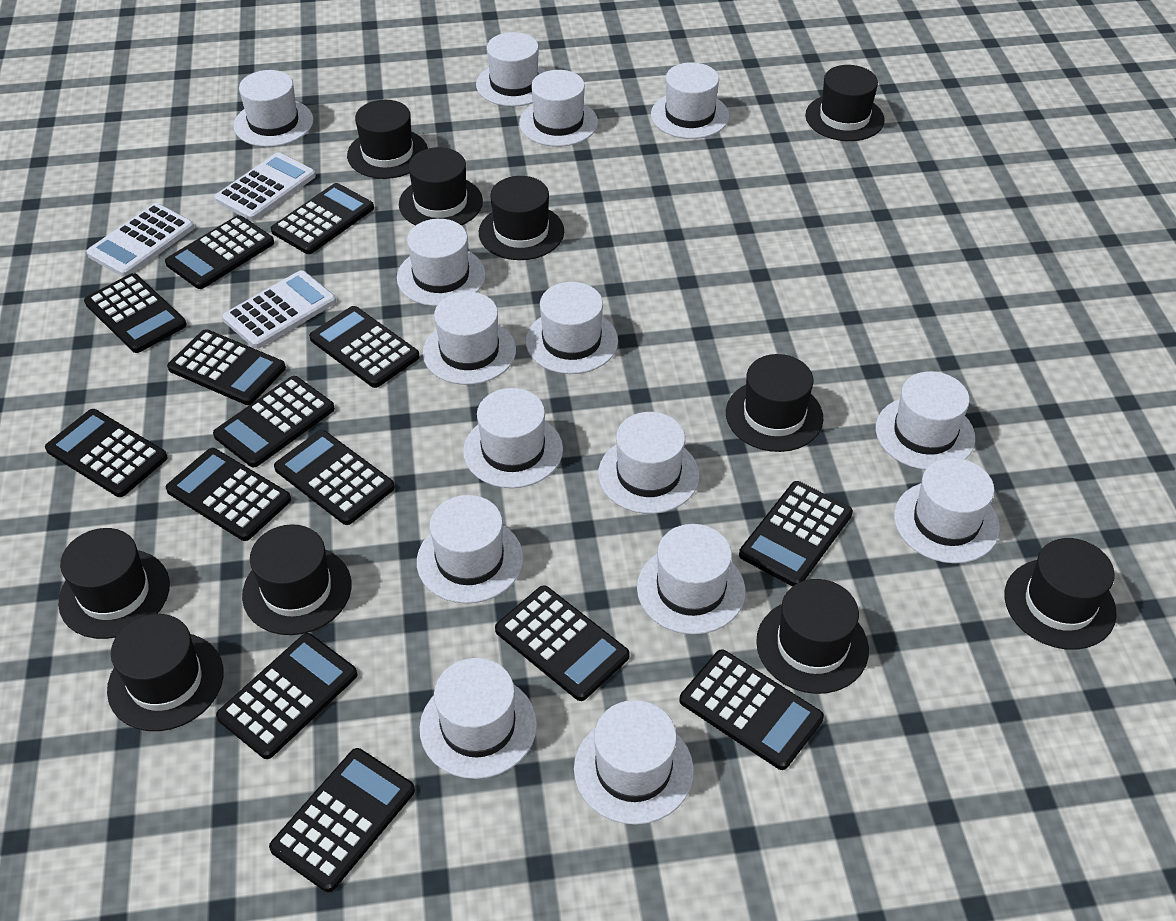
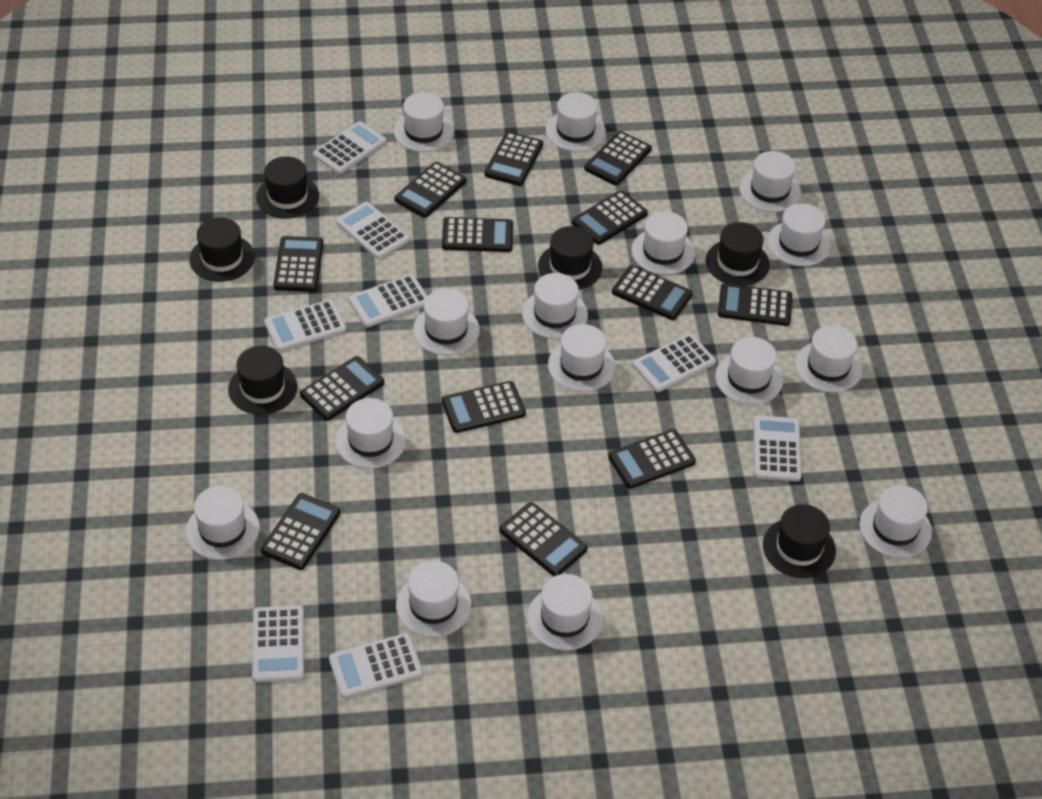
black calculator: 14 -> 13
black hat: 10 -> 6
white calculator: 3 -> 8

